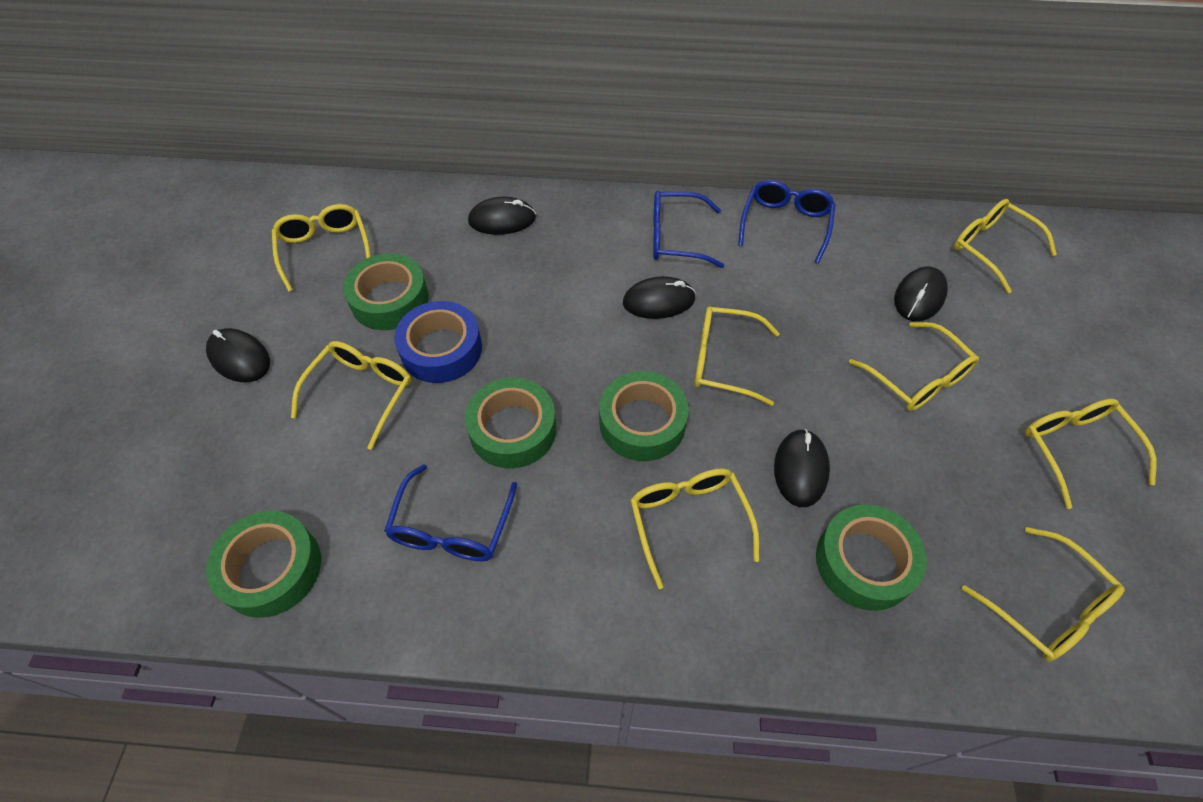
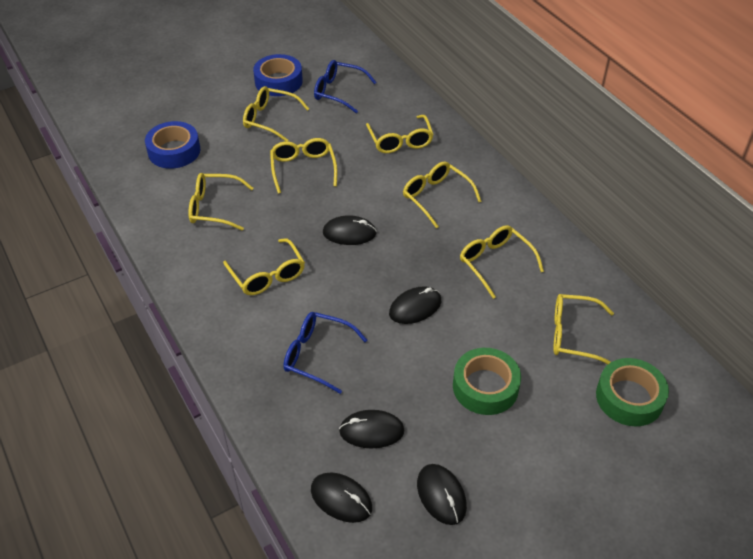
blue glasses: 3 -> 2
blue tape: 1 -> 2
green tape: 5 -> 2

